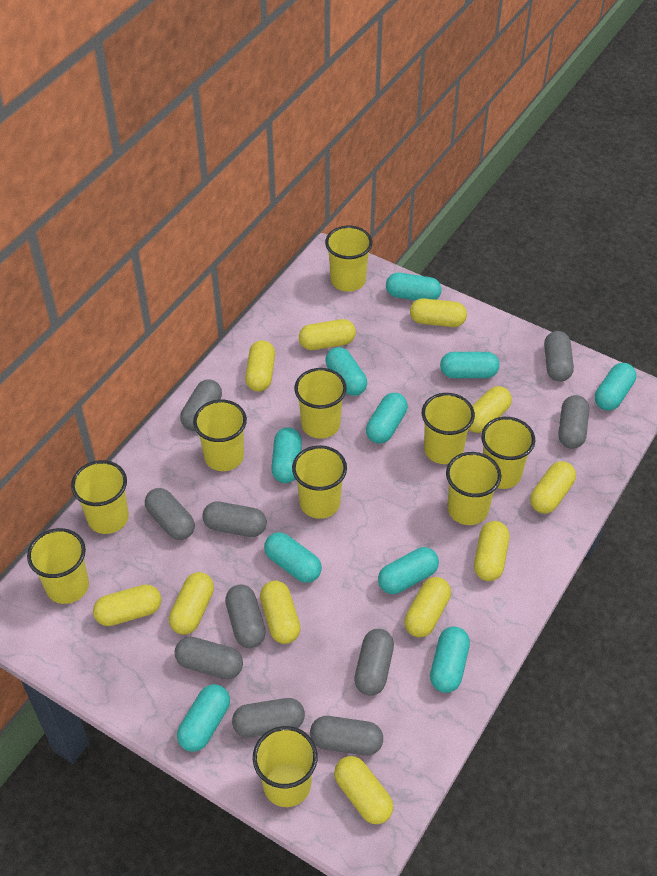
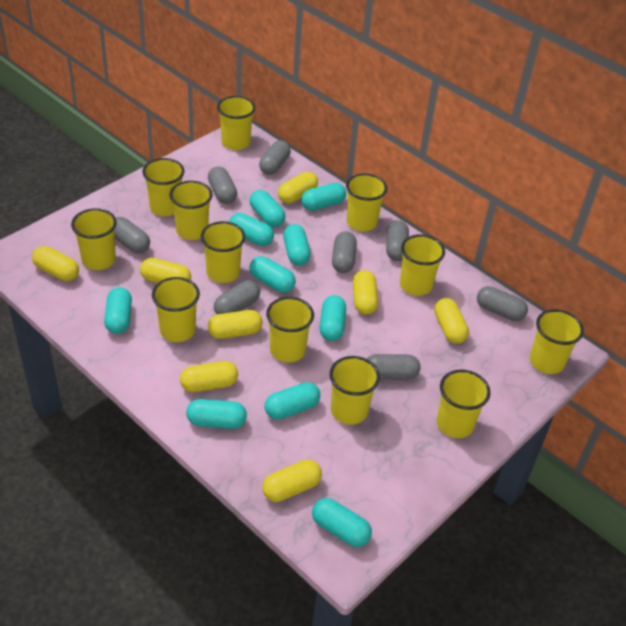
grey capsule: 10 -> 8
yellow capsule: 11 -> 8
yellow cup: 10 -> 12

